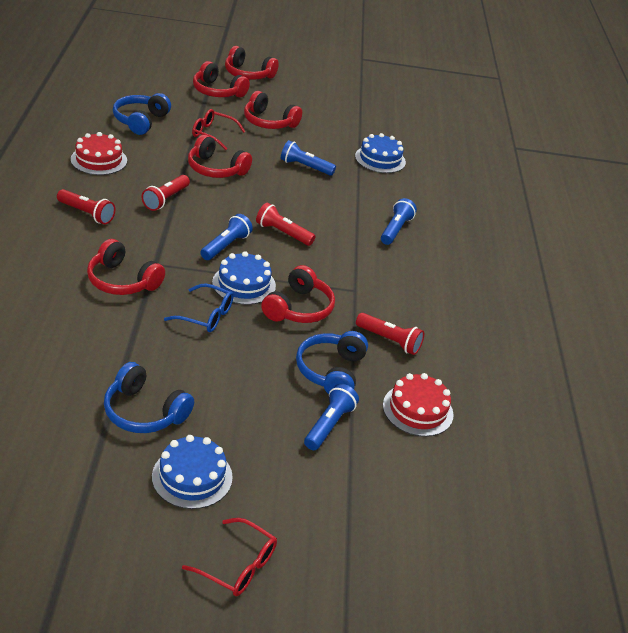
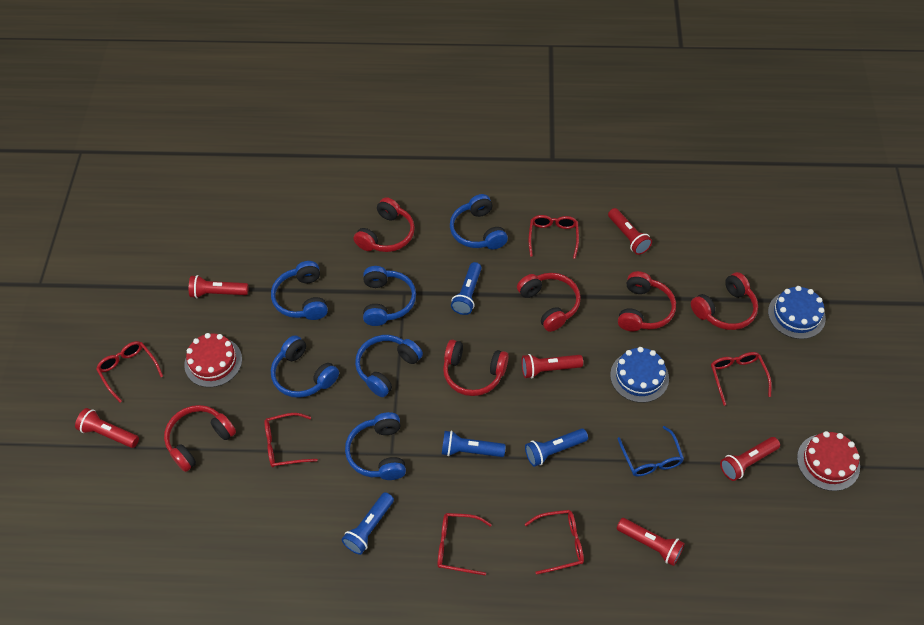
blue cake: 3 -> 2
blue headphones: 3 -> 6
red flashlight: 4 -> 6
red glasses: 2 -> 6

